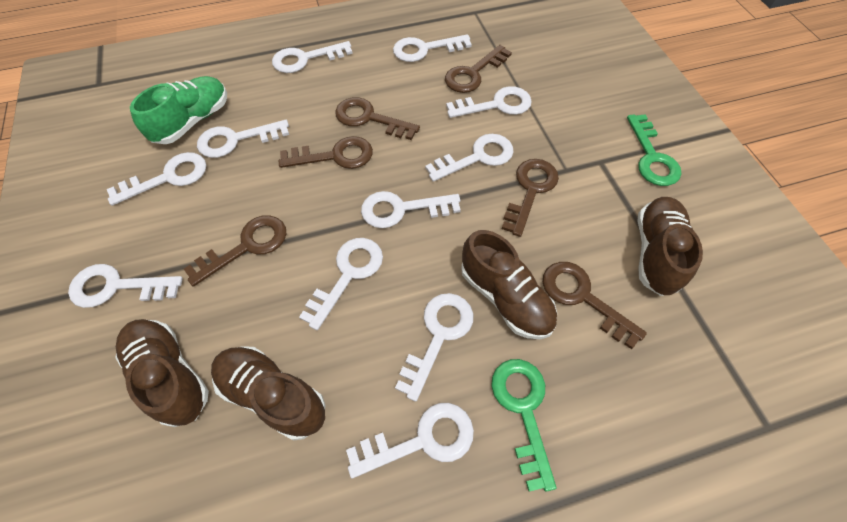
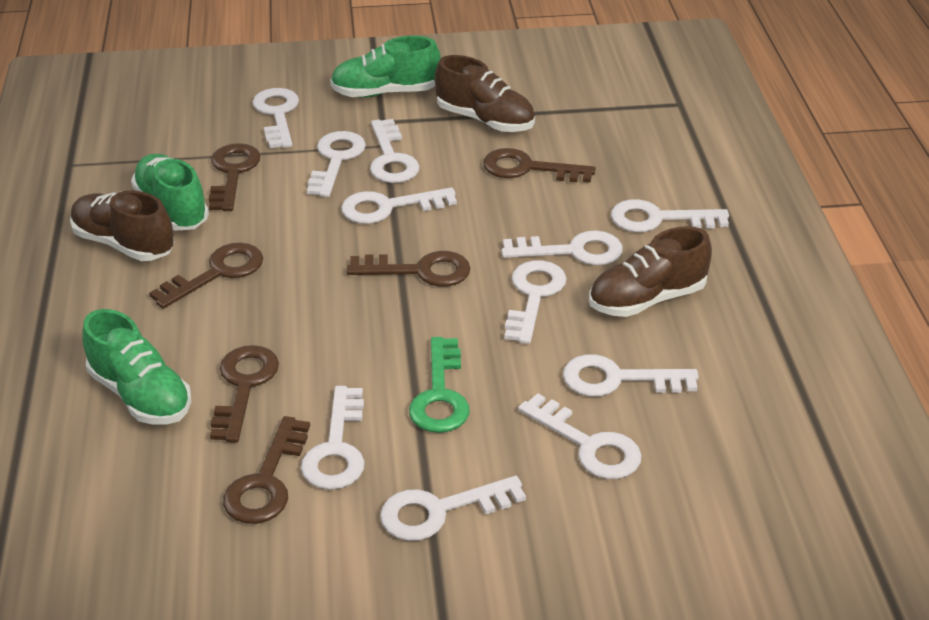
brown shoe: 4 -> 3
green key: 2 -> 1
green shoe: 1 -> 3

